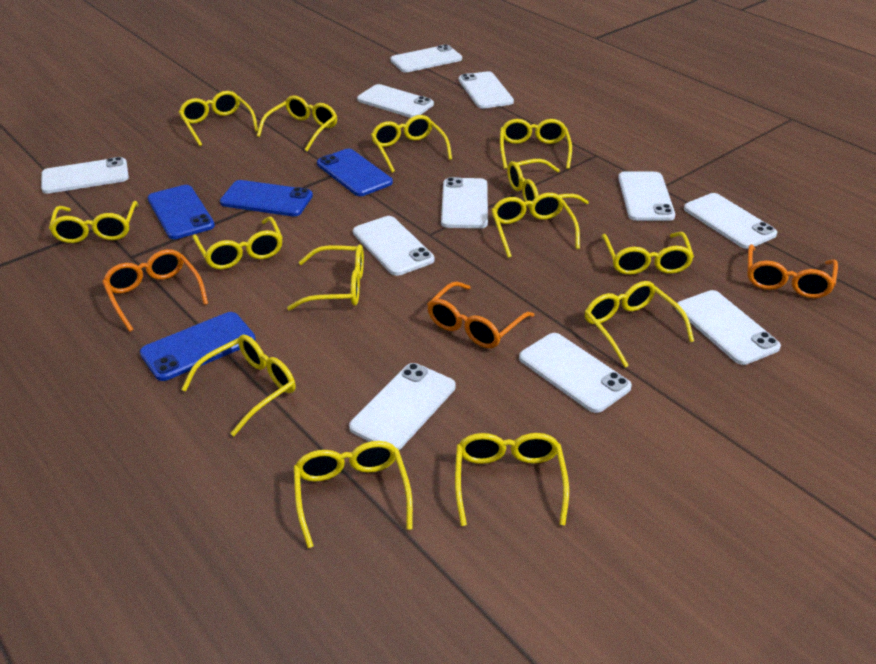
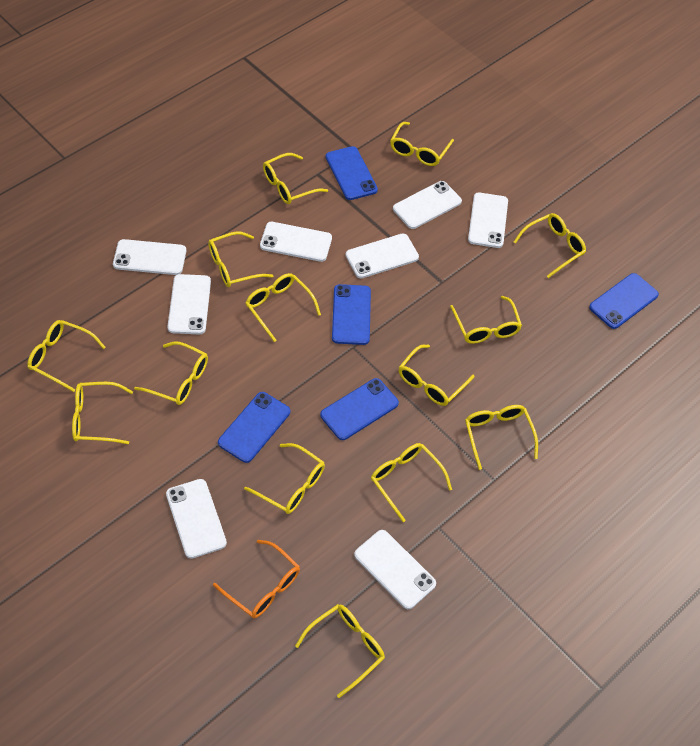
blue phone: 4 -> 5
orange glasses: 3 -> 1
white phone: 11 -> 8

